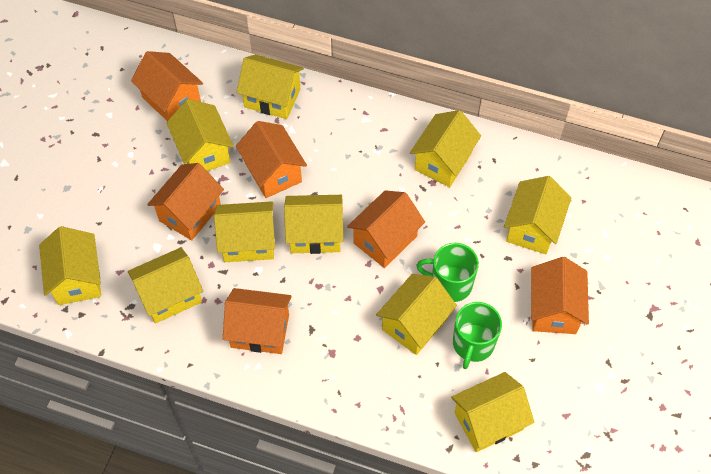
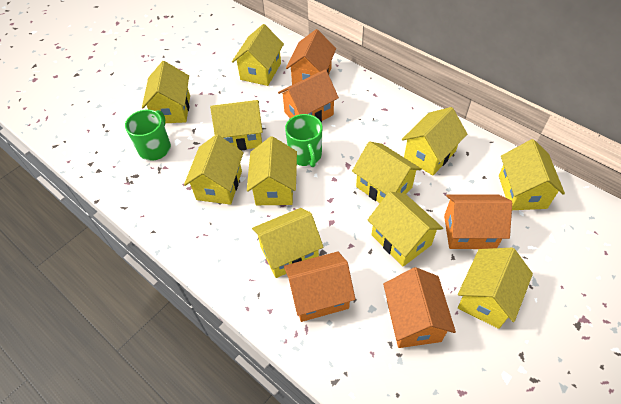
orange house: 6 -> 5
yellow house: 10 -> 11

